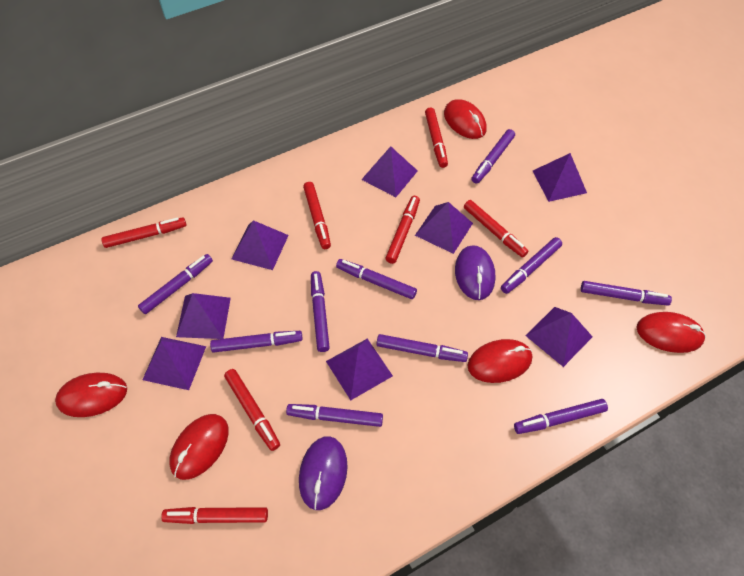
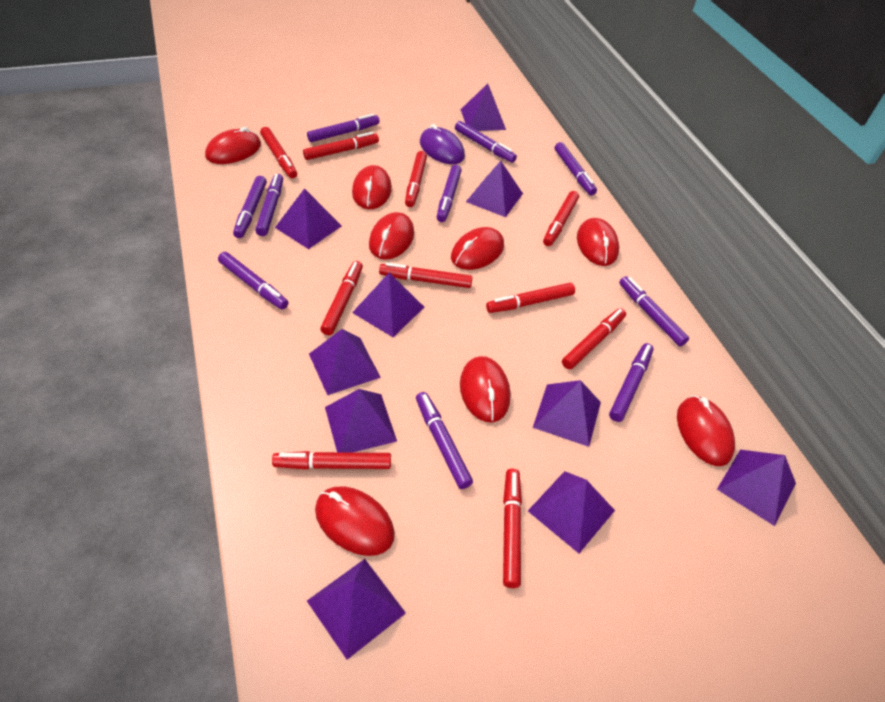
purple mouse: 2 -> 1
purple pyramid: 8 -> 10
red marker: 7 -> 10
red mouse: 5 -> 8

